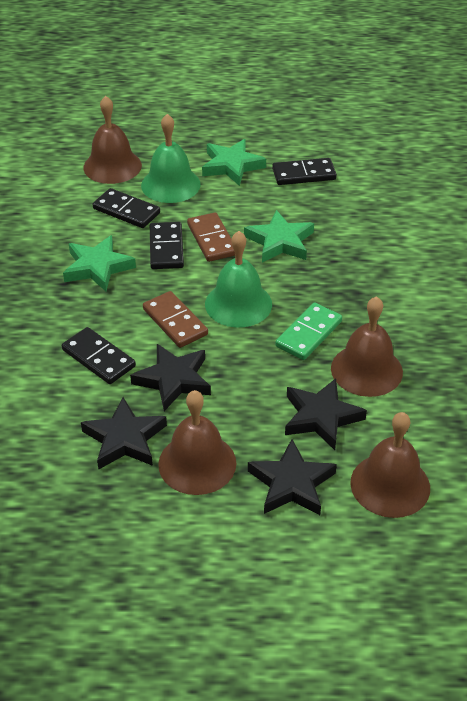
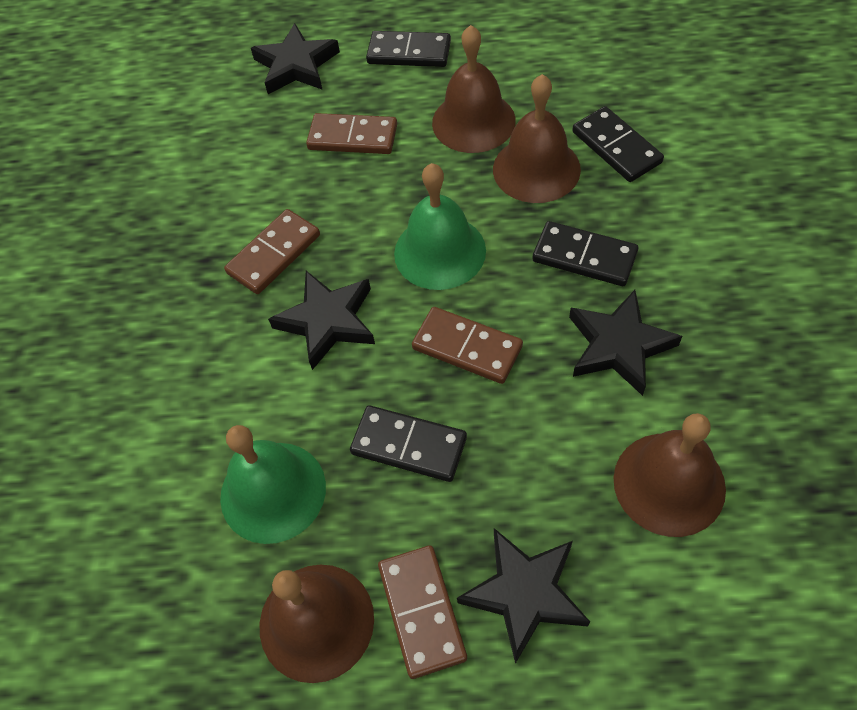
brown domino: 2 -> 4
green domino: 1 -> 0
green star: 3 -> 0

